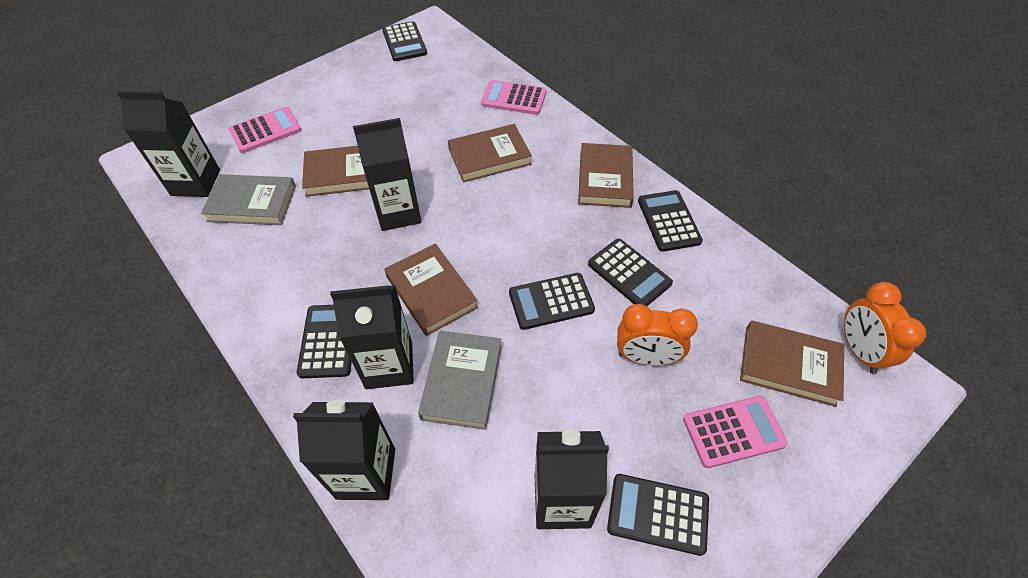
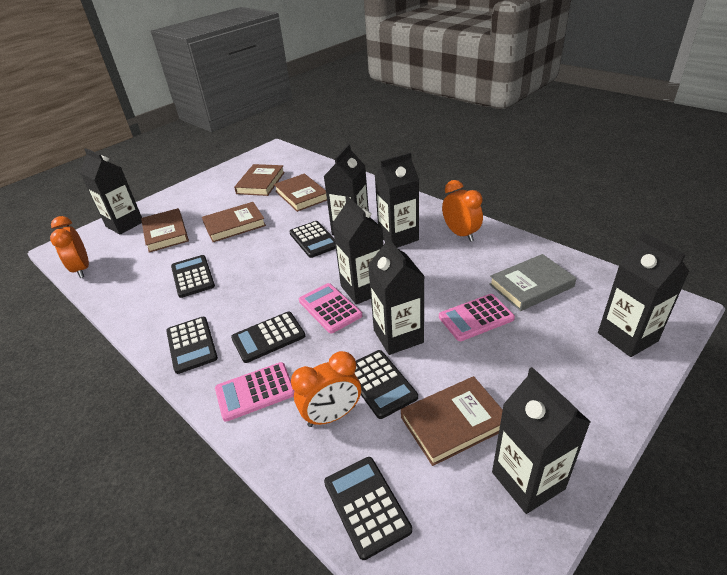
black carton: 5 -> 7
grey book: 2 -> 1
orange clock: 2 -> 3

